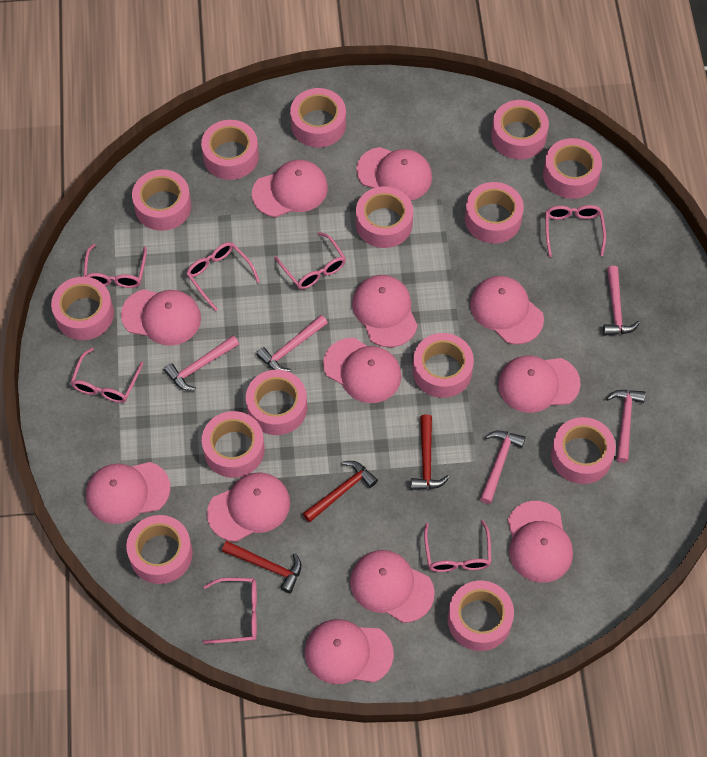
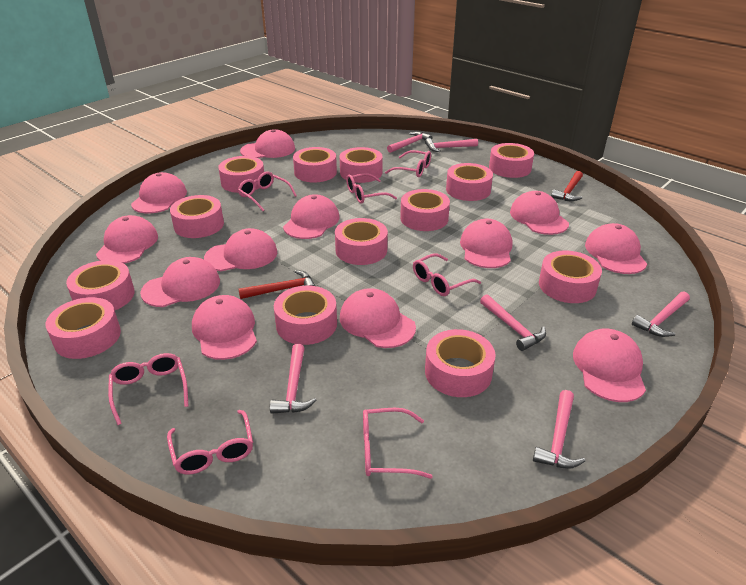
pink hammer: 5 -> 6
pink tape: 14 -> 13
red hammer: 3 -> 2

